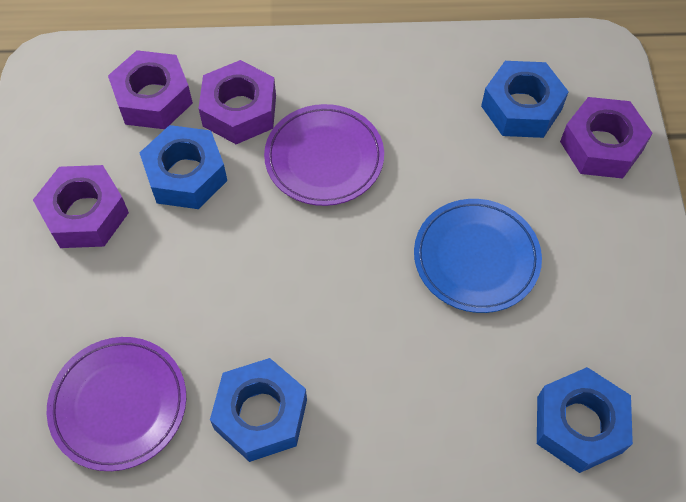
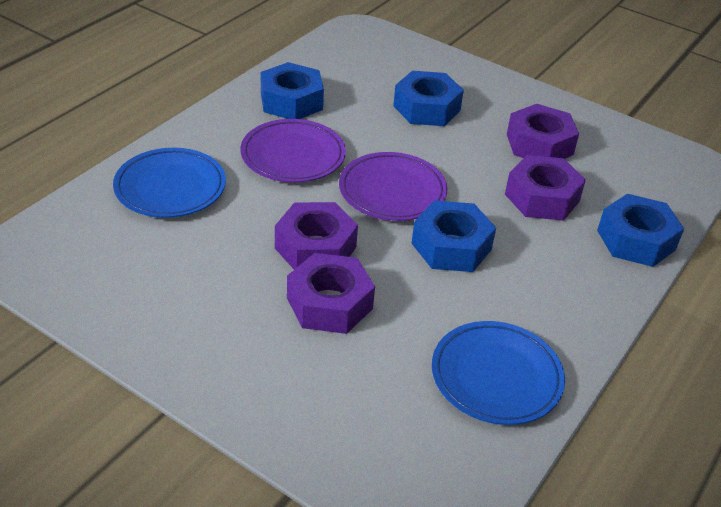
blue plate: 1 -> 2

